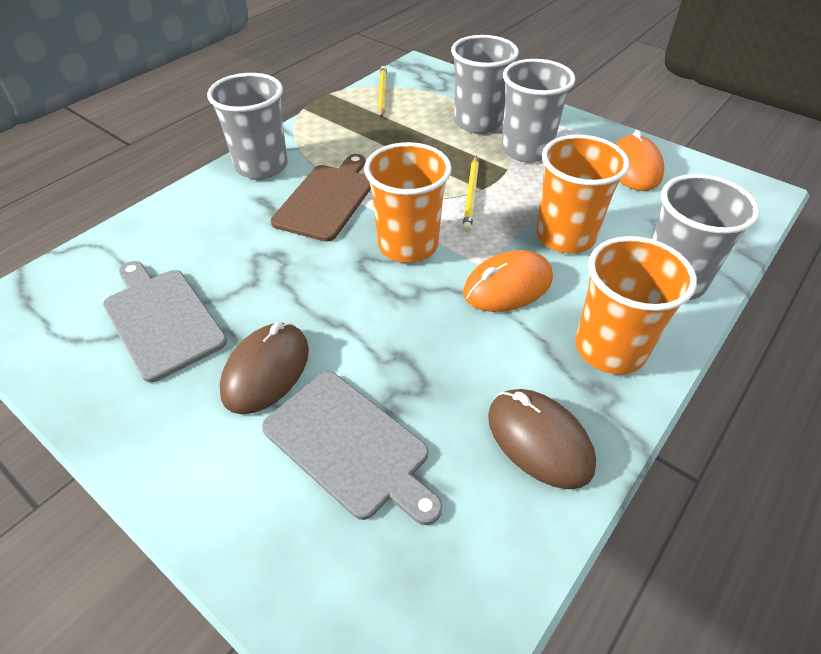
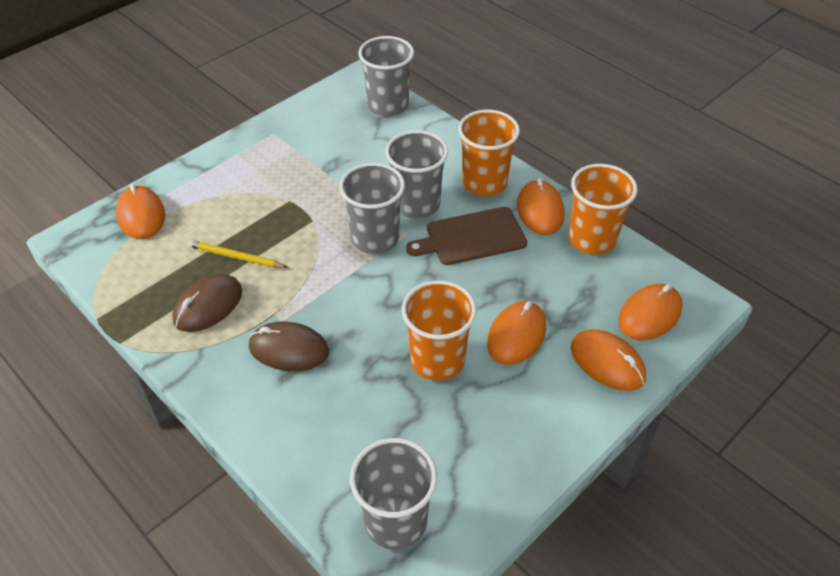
grey cutting board: 2 -> 0
orange mouse: 2 -> 5
yellow pencil: 2 -> 1

